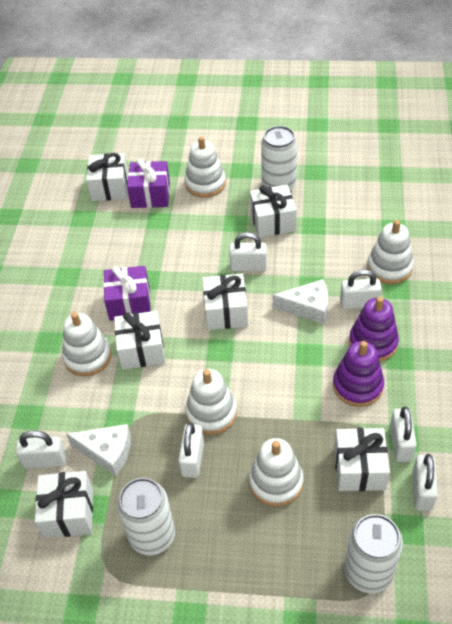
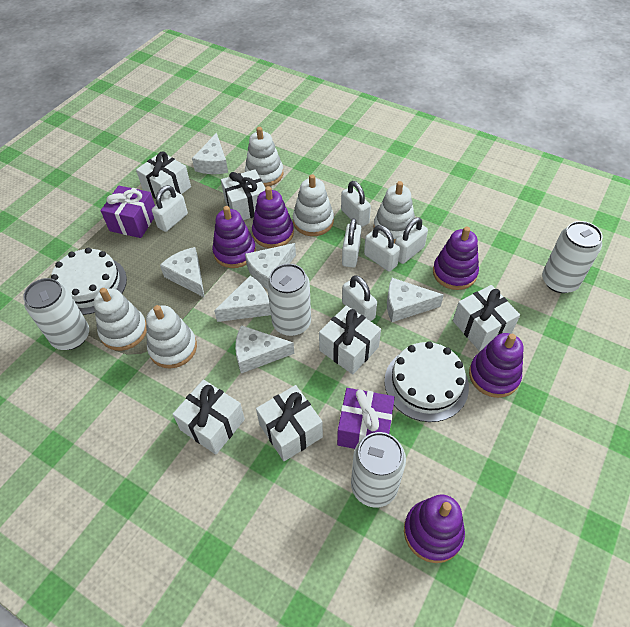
purple stacking toy: 2 -> 5
white cake: 0 -> 2
white can: 3 -> 4
white cheese: 2 -> 6

